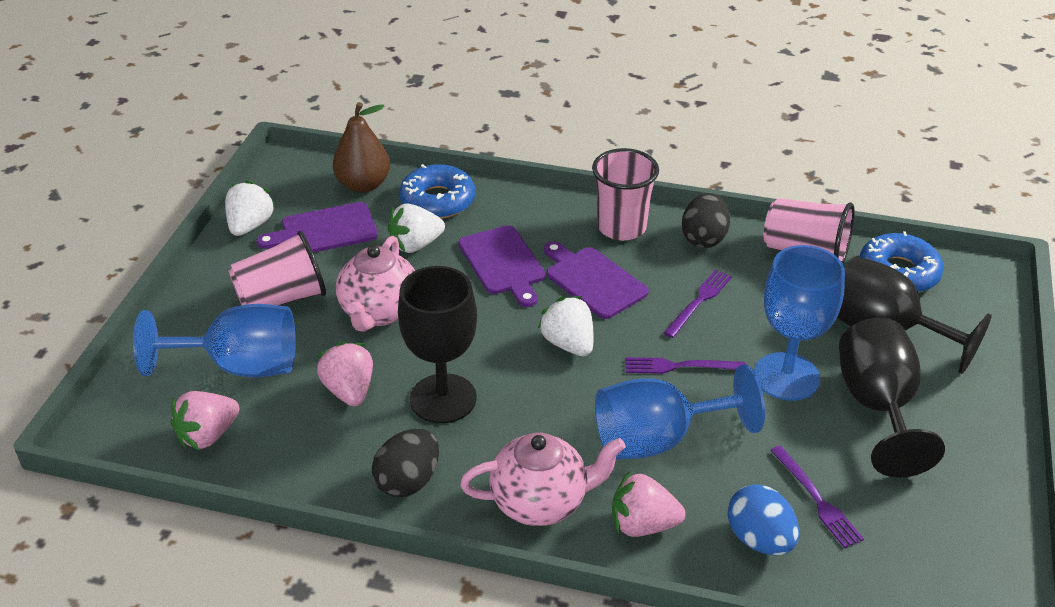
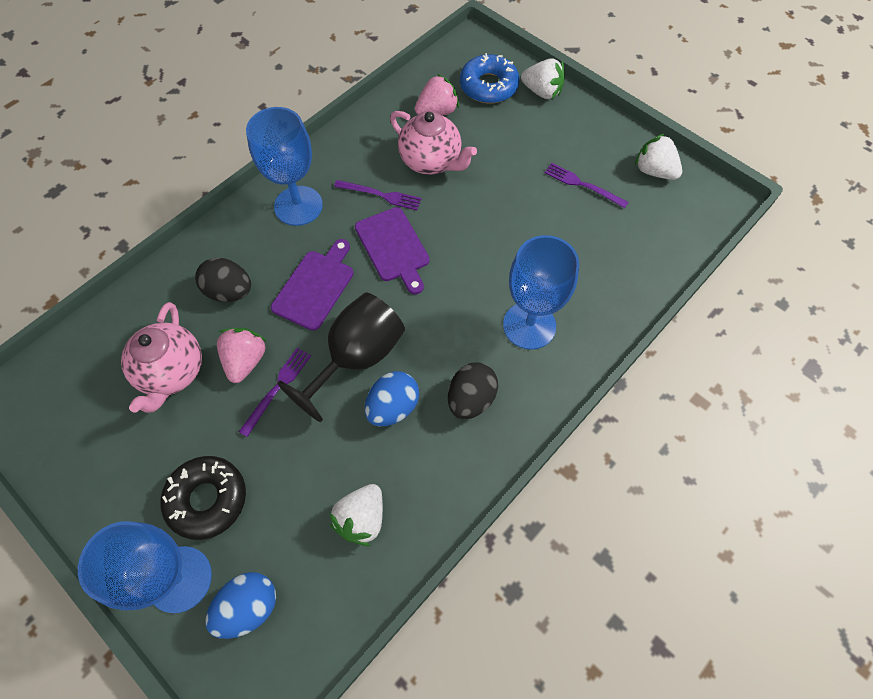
black donut: 0 -> 1
black goblet: 3 -> 1
blue donut: 2 -> 1
blue egg: 1 -> 2
brown pear: 1 -> 0
pink cup: 3 -> 0
pink strawberry: 3 -> 2
purple cutting board: 3 -> 2

